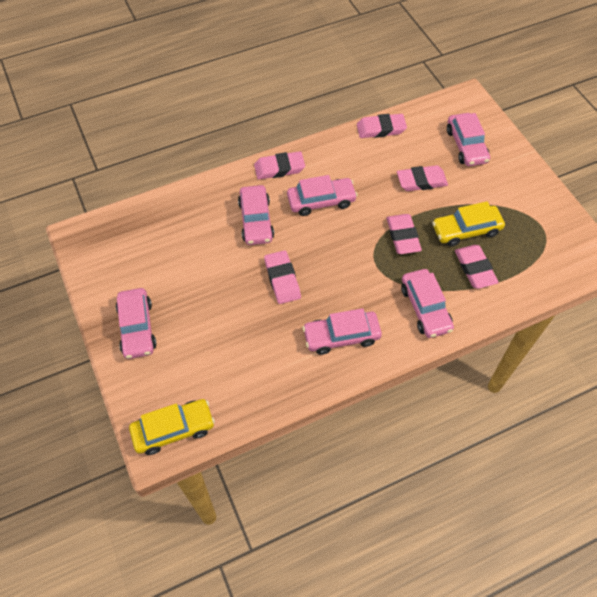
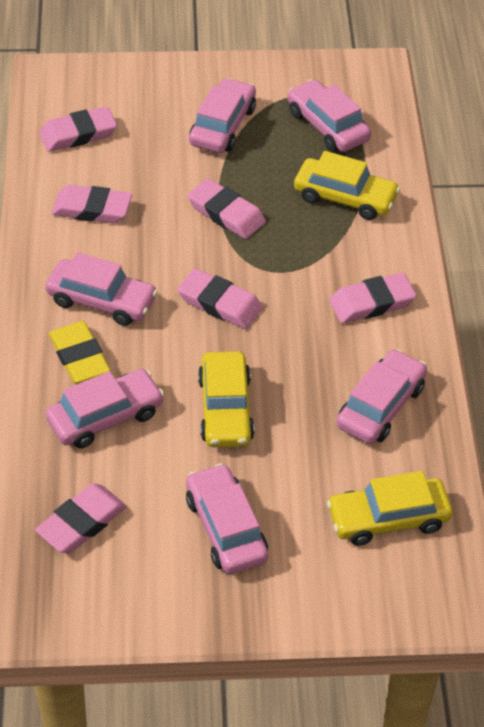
yellow car: 2 -> 3
yellow eraser: 0 -> 1

